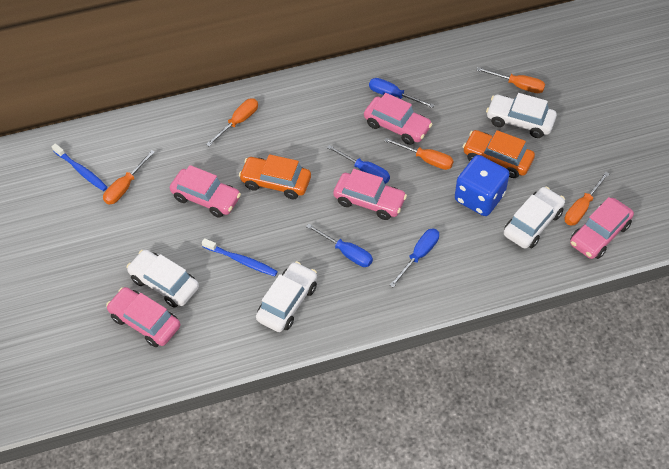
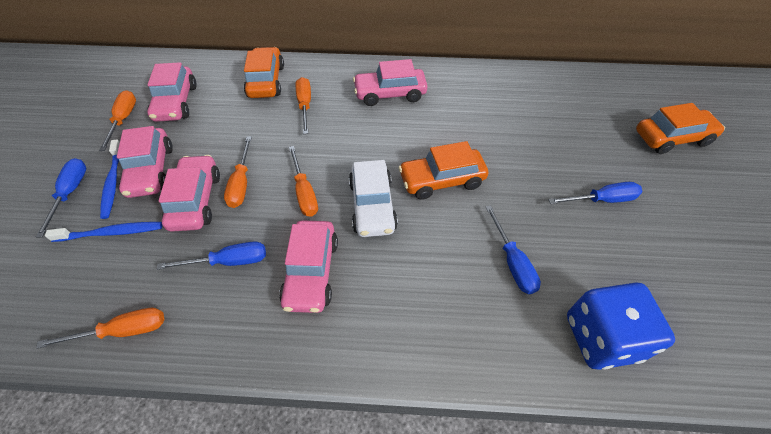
orange car: 2 -> 3
white car: 4 -> 1

